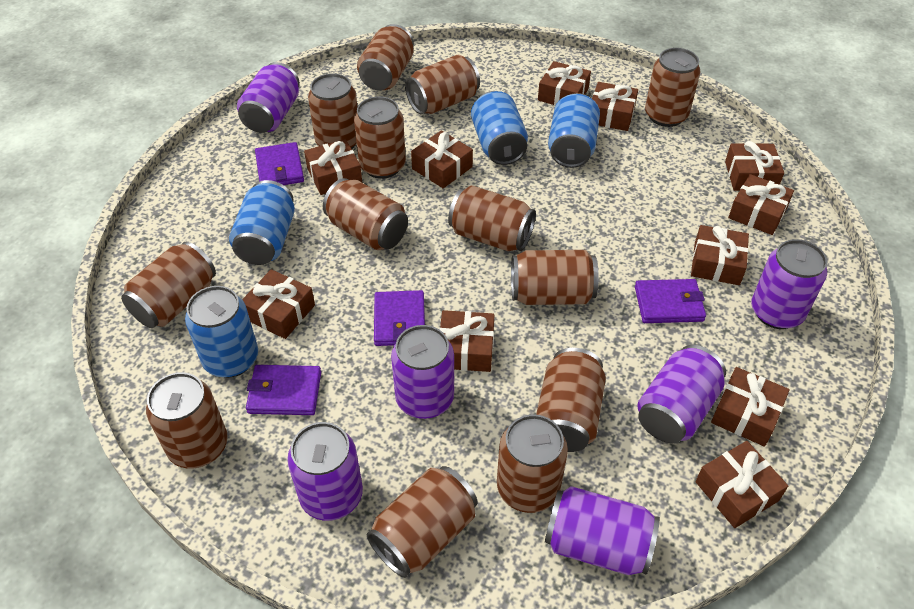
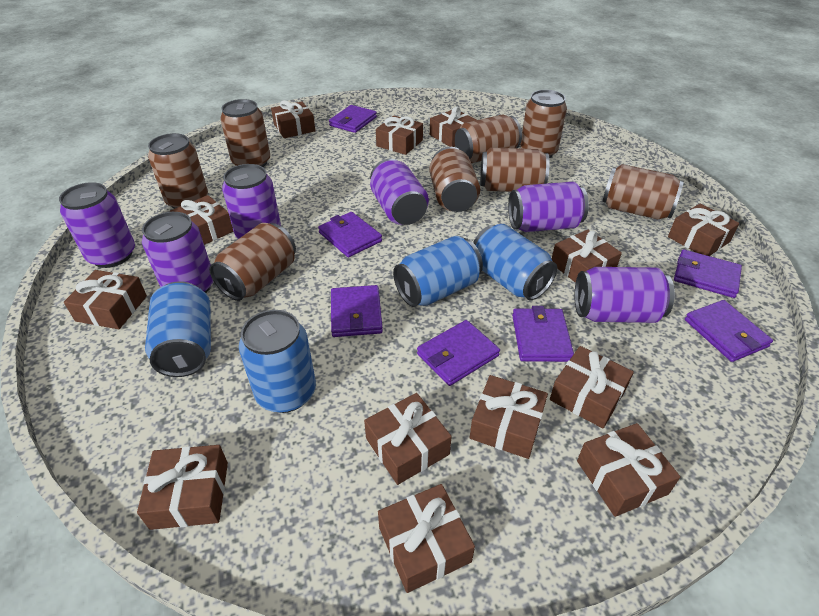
brown can: 13 -> 8
brown gift: 11 -> 13
purple wallet: 4 -> 7

